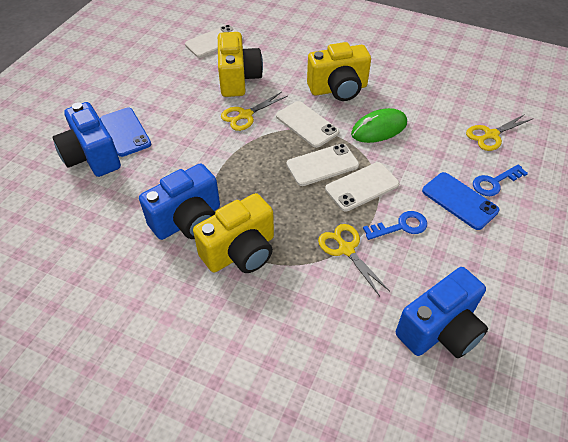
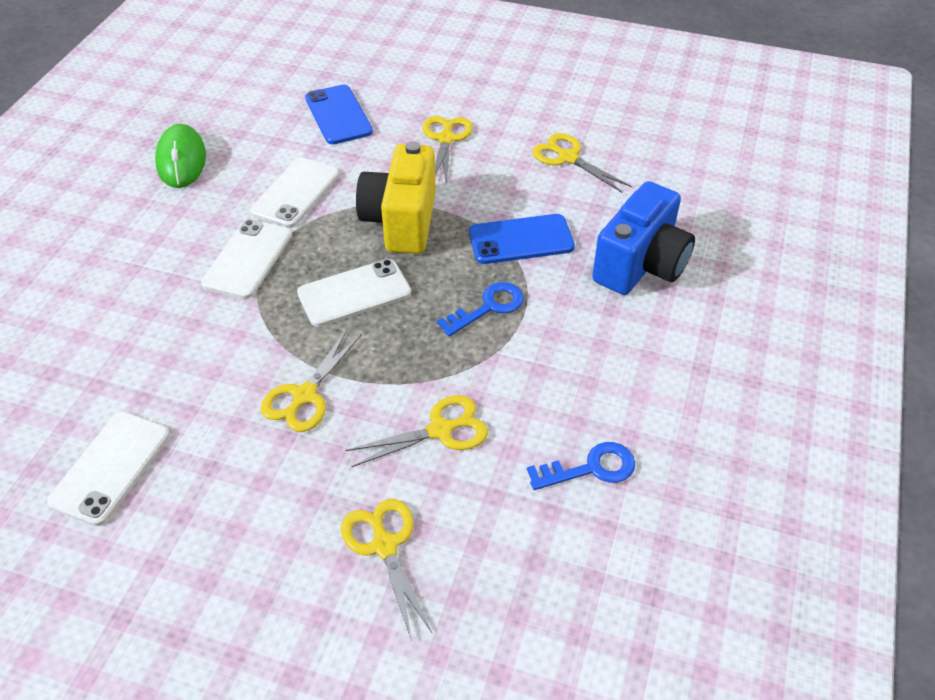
blue camera: 3 -> 1
yellow camera: 3 -> 1
yellow scissors: 3 -> 5

